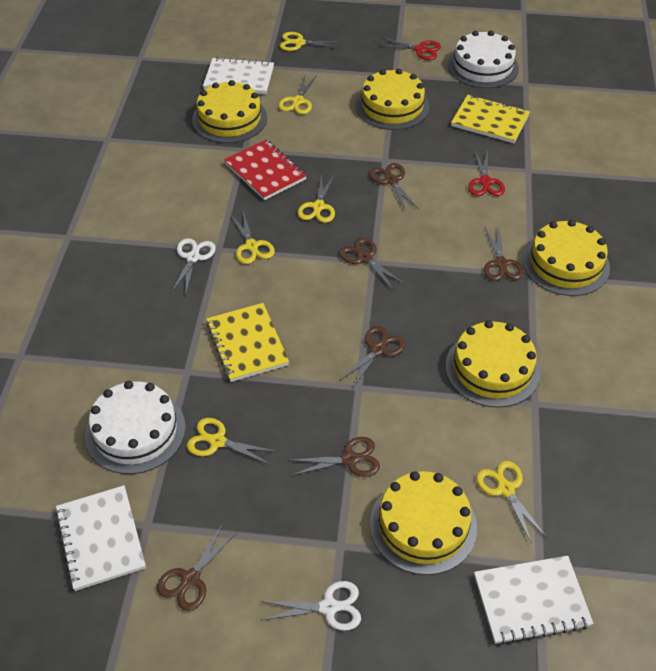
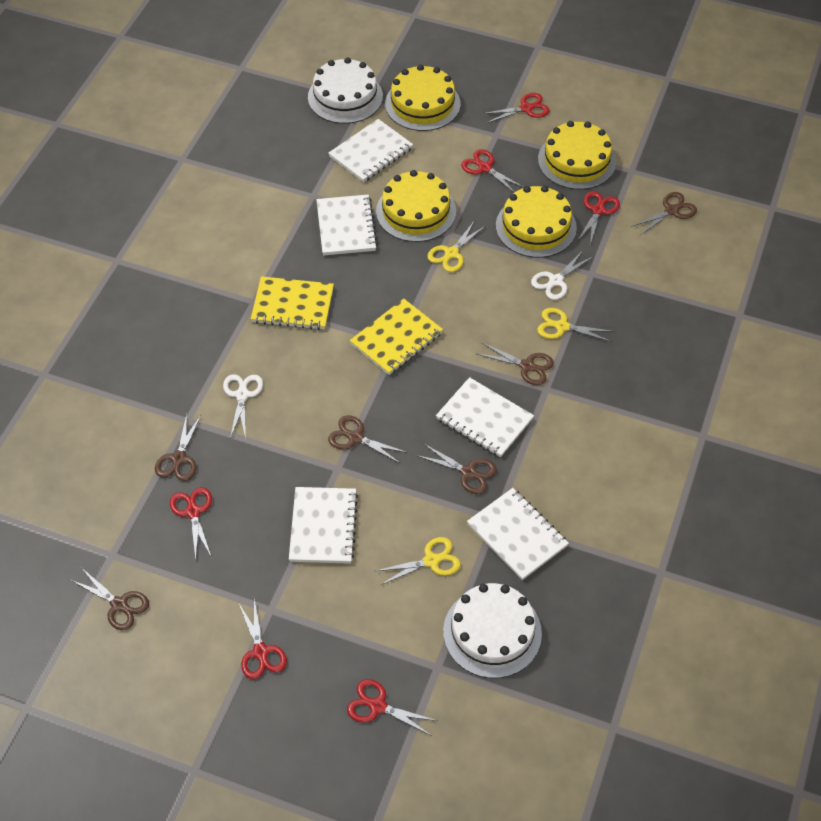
red notebook: 1 -> 0
red scissors: 2 -> 6
white notebook: 3 -> 5
yellow cake: 5 -> 4
yellow scissors: 6 -> 3

